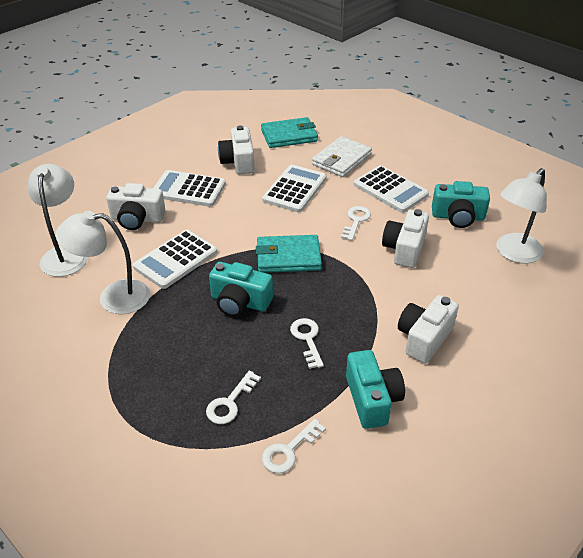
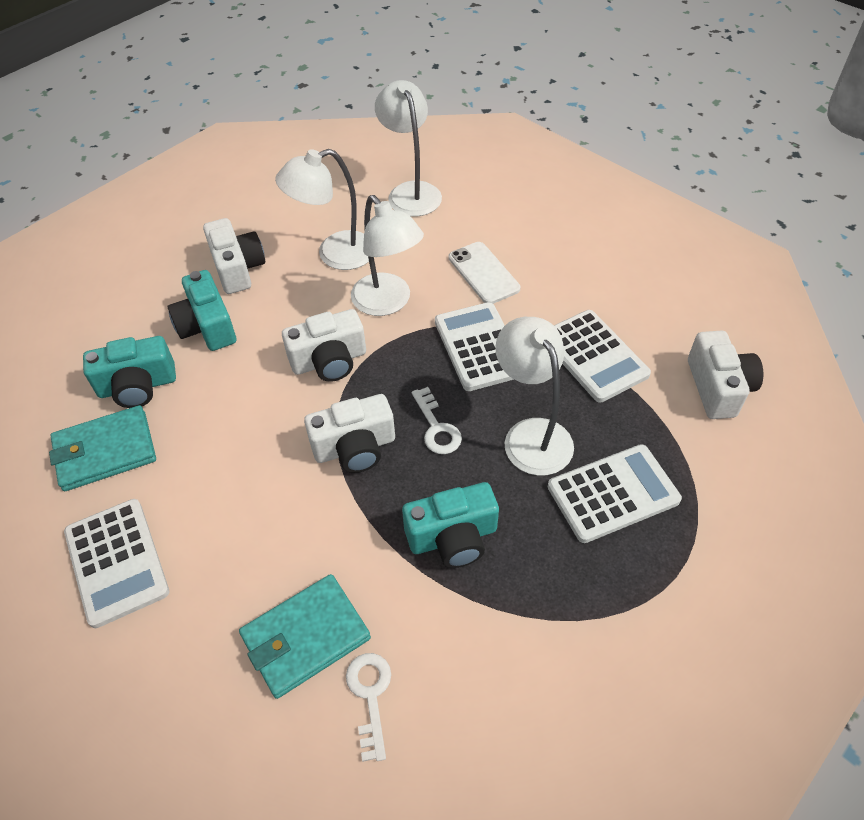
white key: 4 -> 2
white lamp: 3 -> 4
white phone: 0 -> 1
white wallet: 1 -> 0

